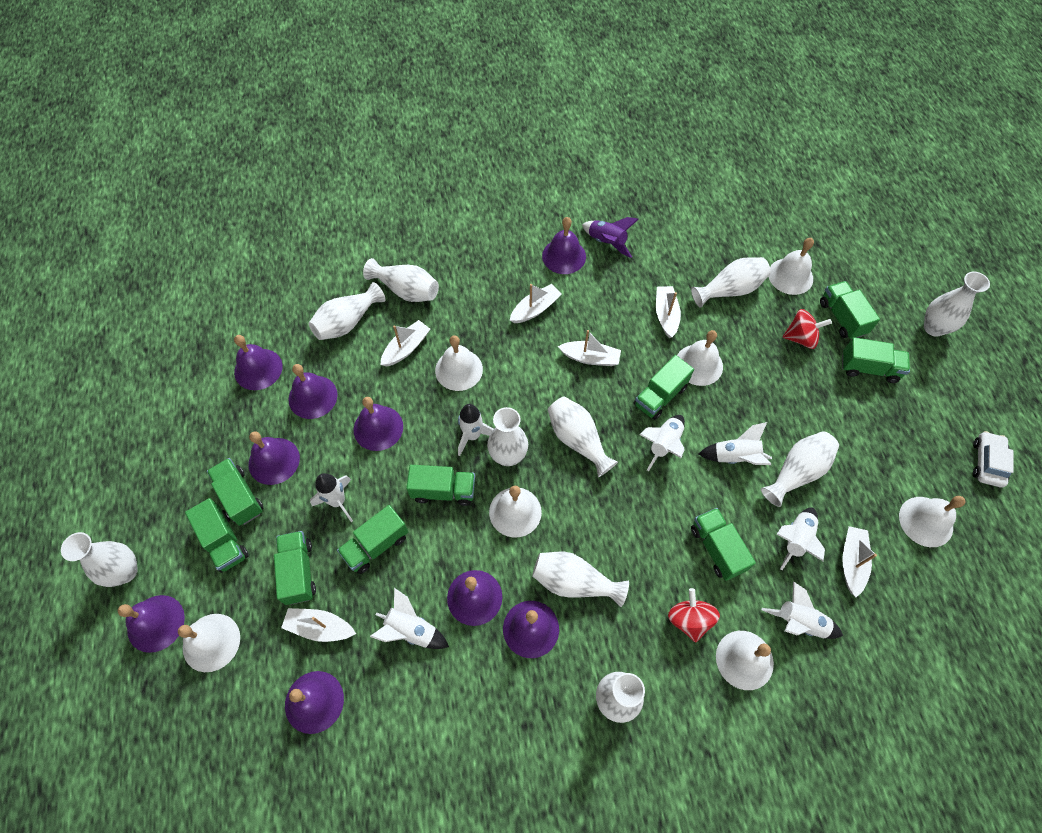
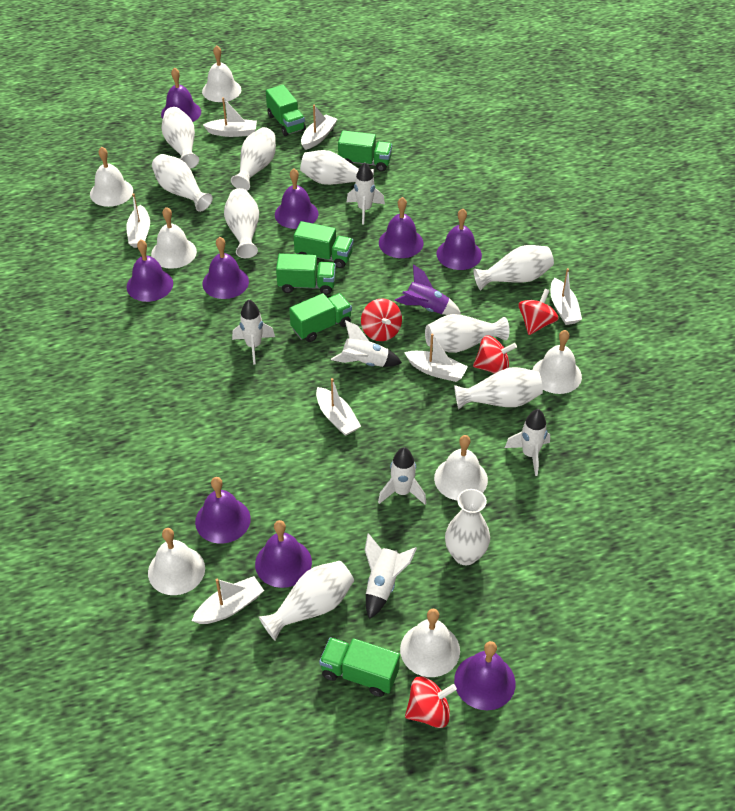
green truck: 9 -> 6
red spinning top: 2 -> 4
white boat: 6 -> 7
white car: 1 -> 0
white rocket: 7 -> 6

